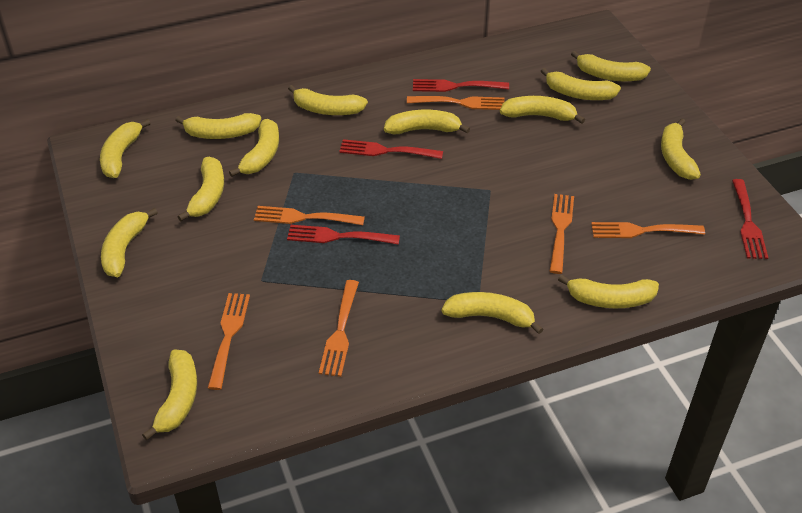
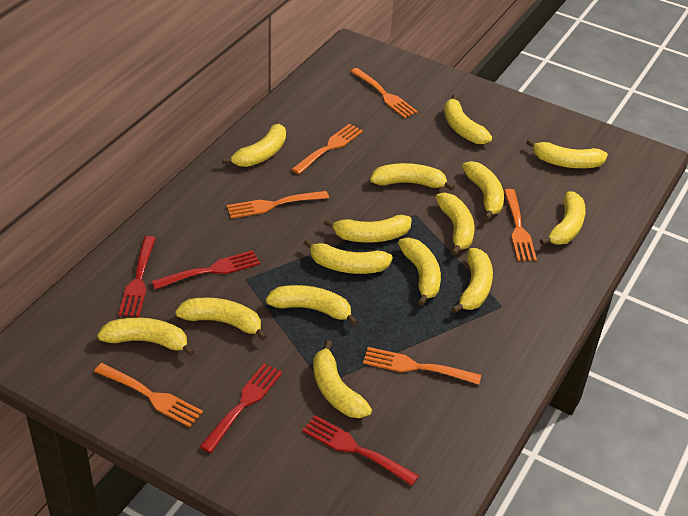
yellow banana: 14 -> 15

